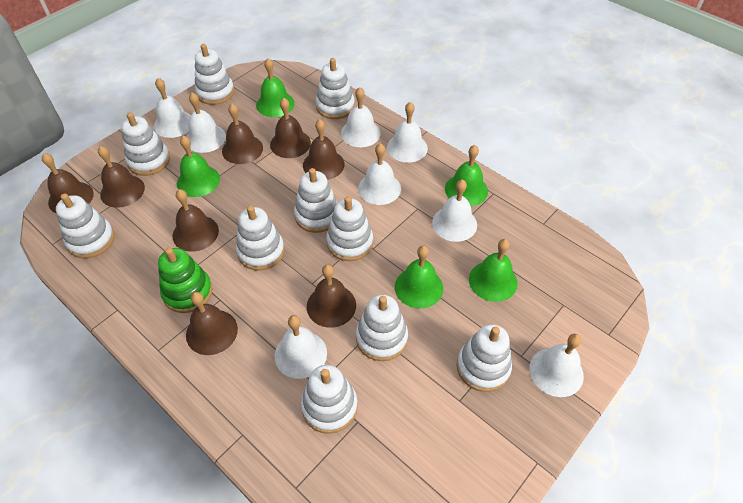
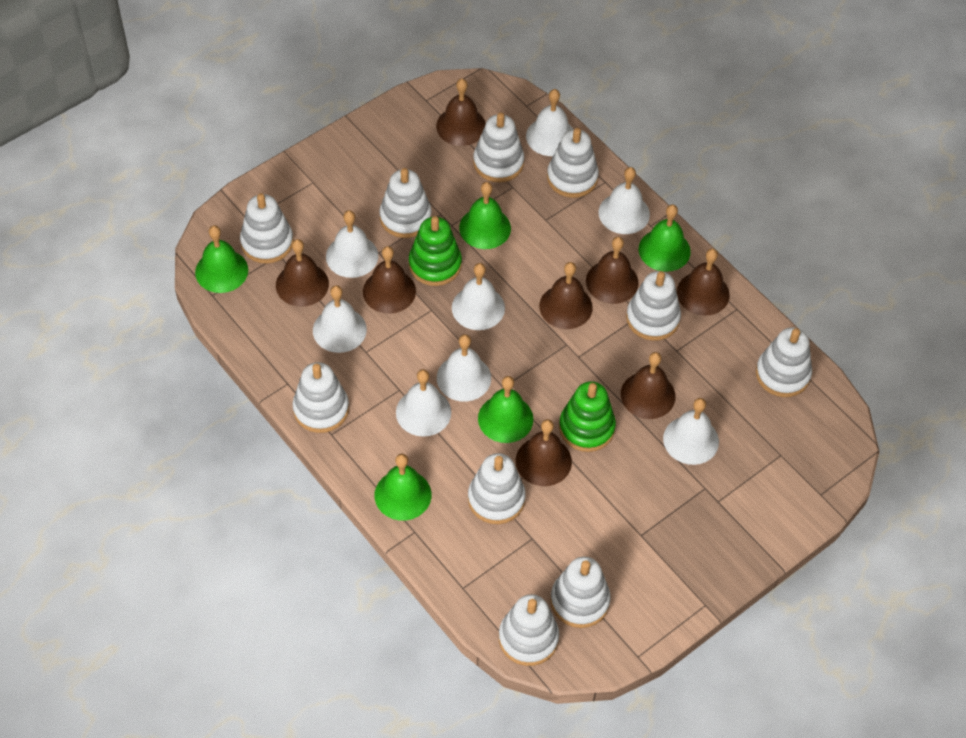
green stacking toy: 1 -> 2

